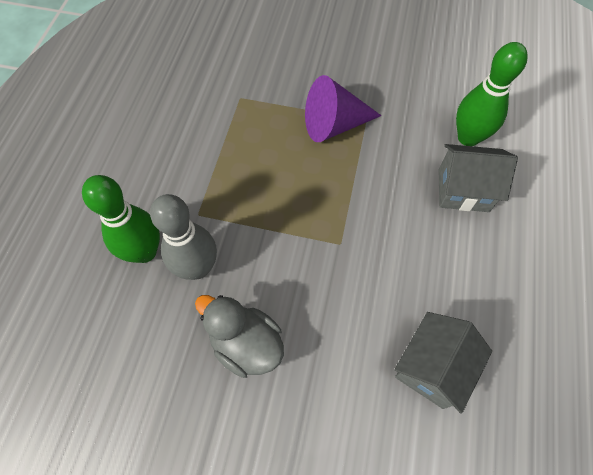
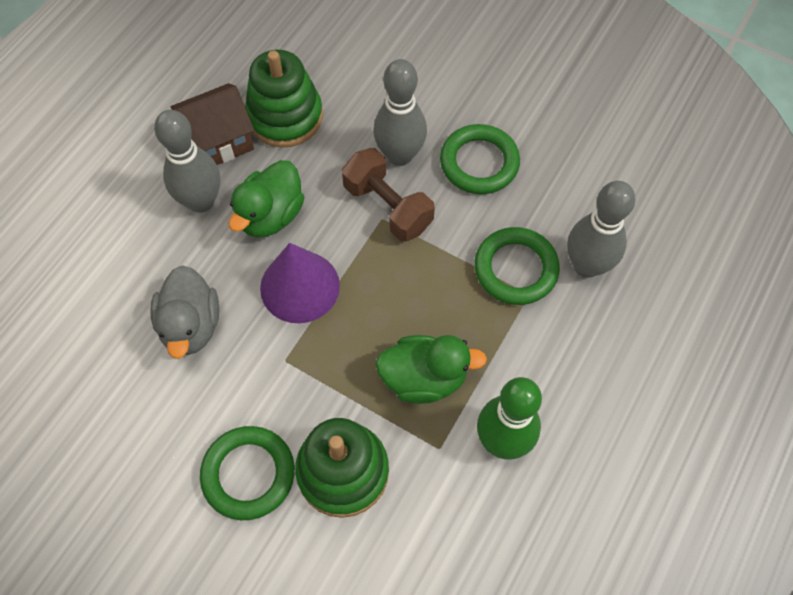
brown dumbbell: 0 -> 1
brown house: 0 -> 1
green bowling pin: 2 -> 1
green duck: 0 -> 2
green ring: 0 -> 3
green stacking toy: 0 -> 2
grey bowling pin: 1 -> 3
grey house: 2 -> 0

